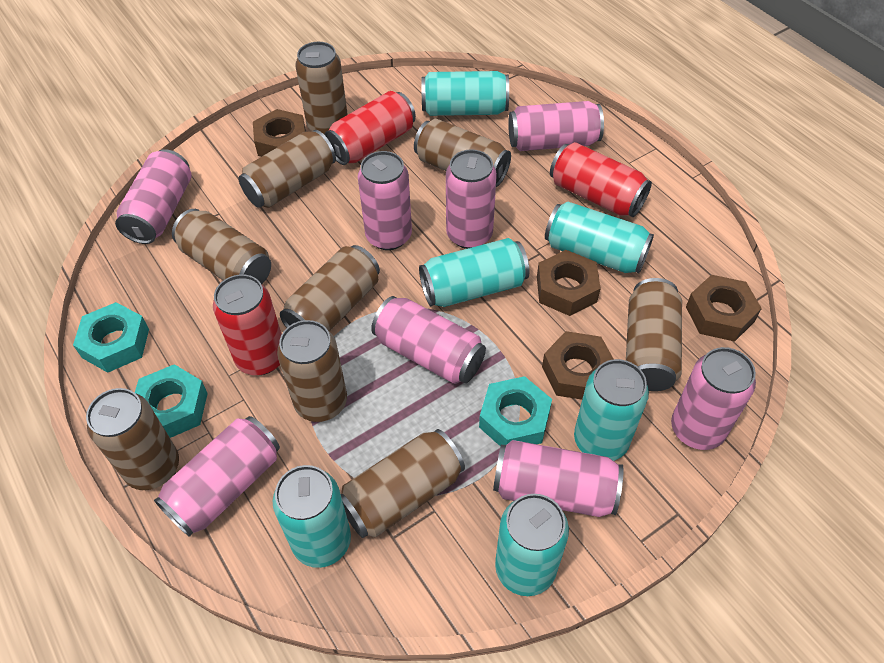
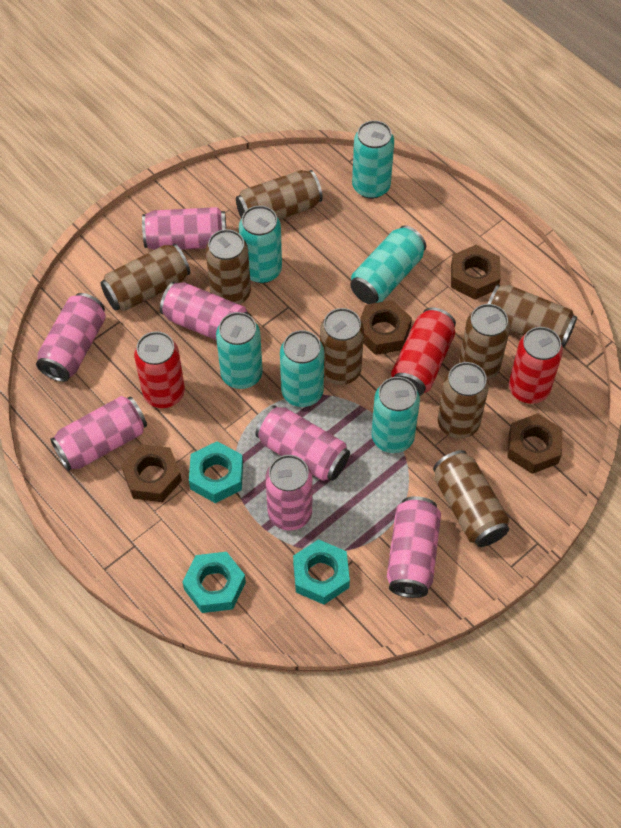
brown can: 9 -> 8
pink can: 8 -> 7

